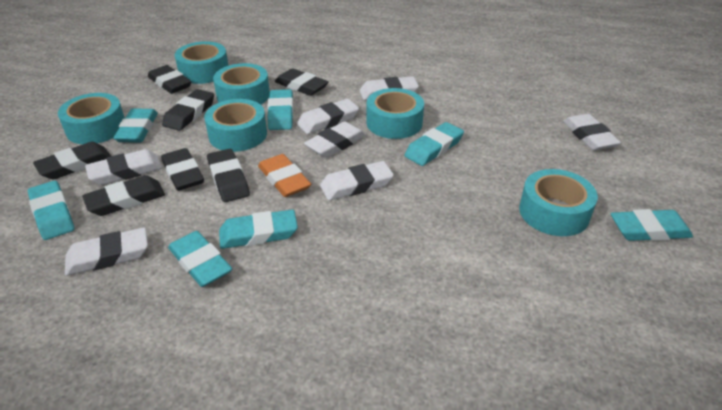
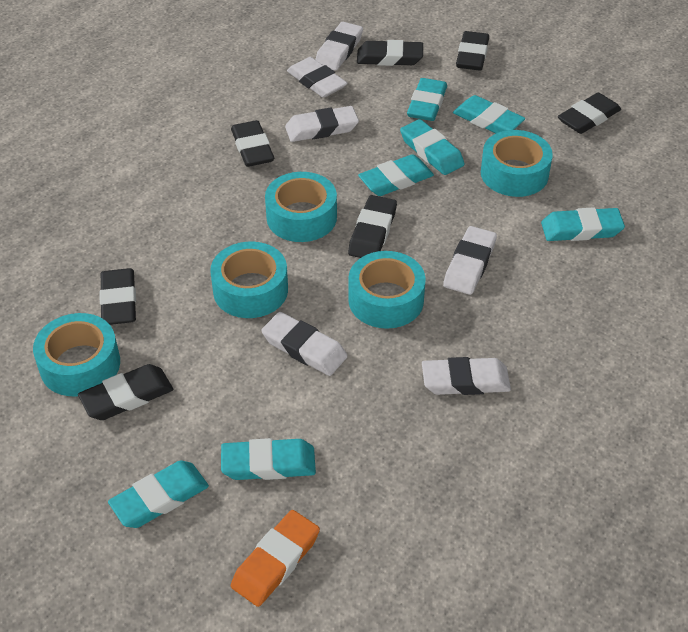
turquoise tape: 6 -> 5
white eraser: 7 -> 6

